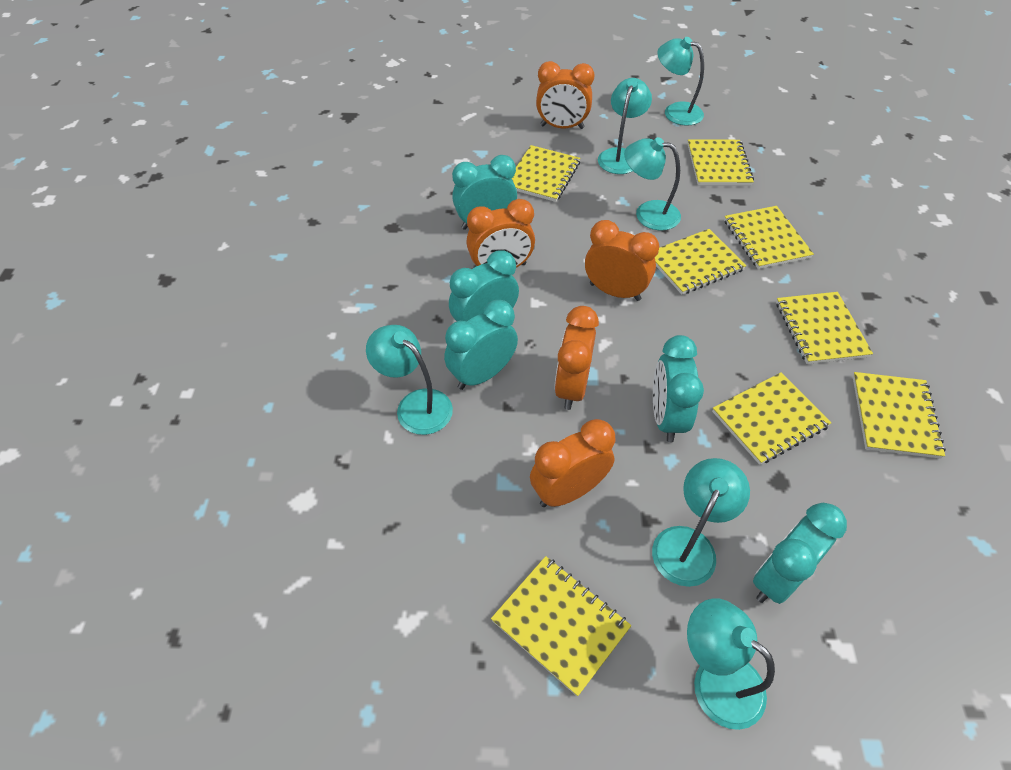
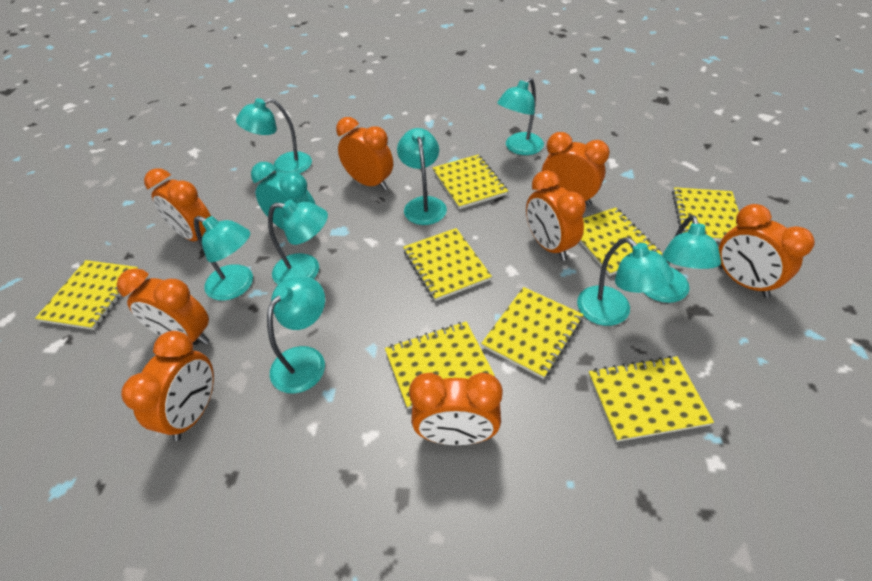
orange clock: 5 -> 8
turquoise clock: 5 -> 1
turquoise lamp: 6 -> 8

